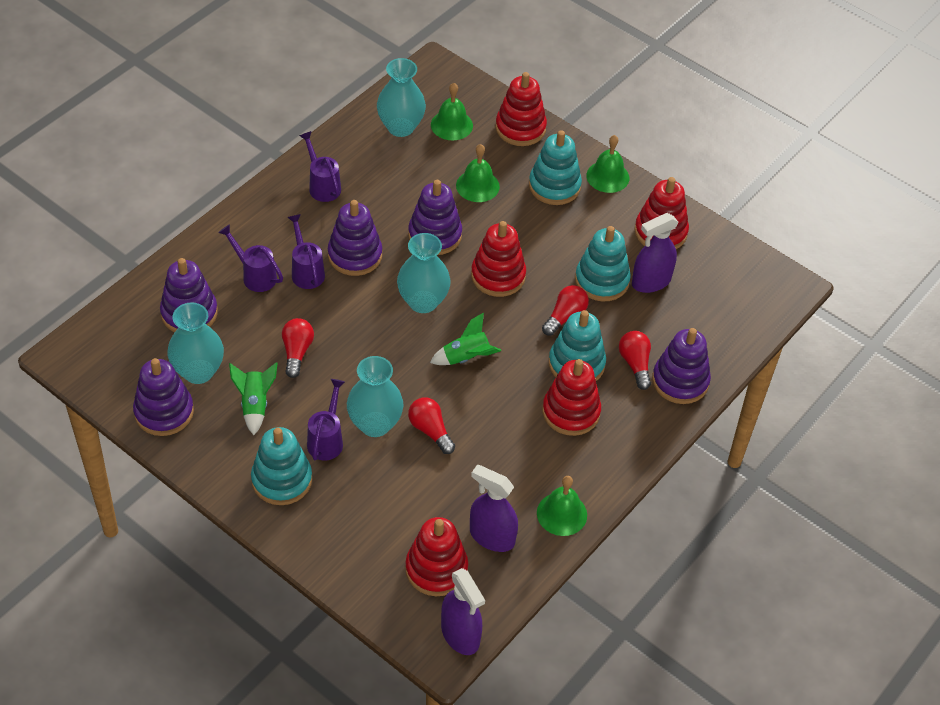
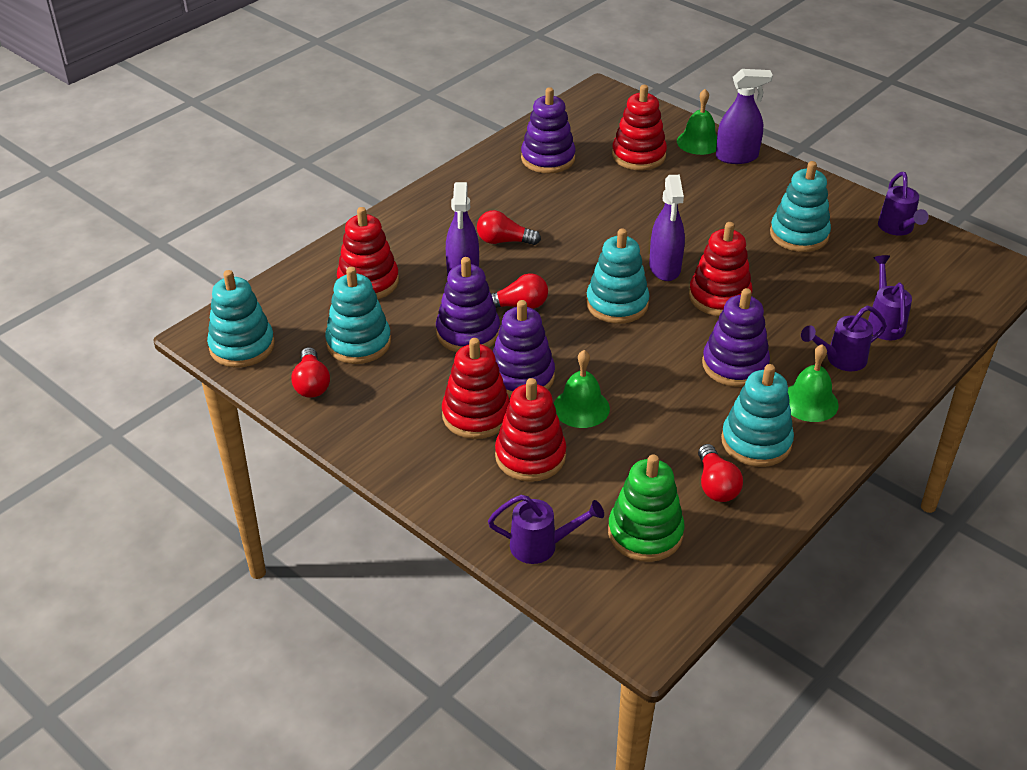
green bell: 4 -> 3
green rocket: 2 -> 0
green stacking toy: 0 -> 1
purple stacking toy: 5 -> 4
turquoise stacking toy: 4 -> 5
turquoise vase: 4 -> 0

